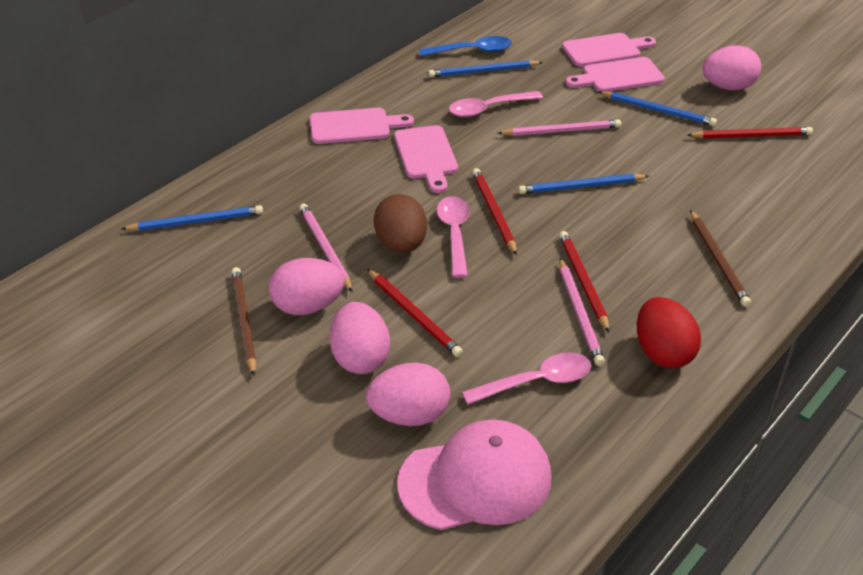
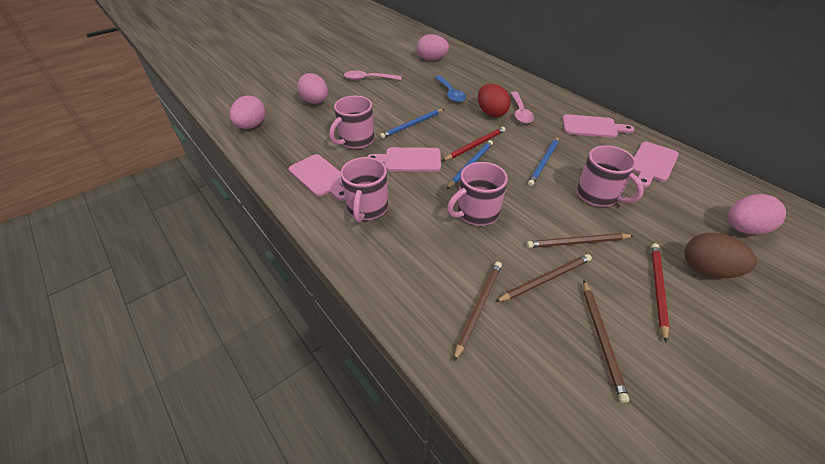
blue pencil: 4 -> 3
brown pencil: 2 -> 4
pink cap: 1 -> 0
pink mug: 0 -> 4
pink pencil: 3 -> 0
pink spoon: 3 -> 2
red pencil: 4 -> 2

